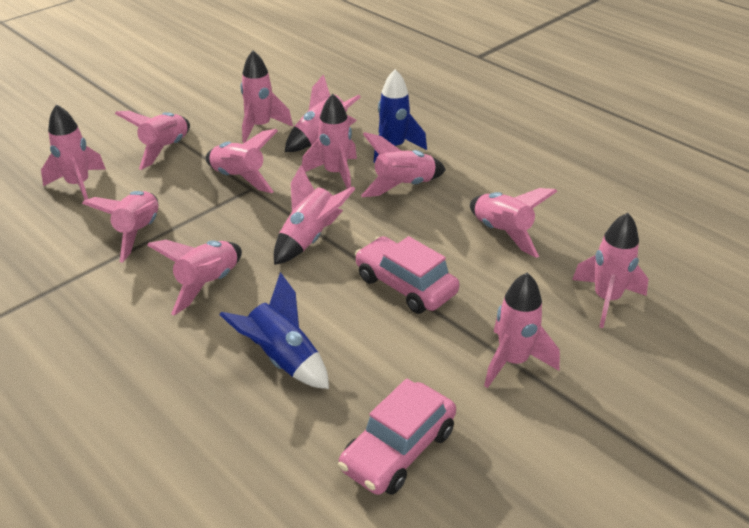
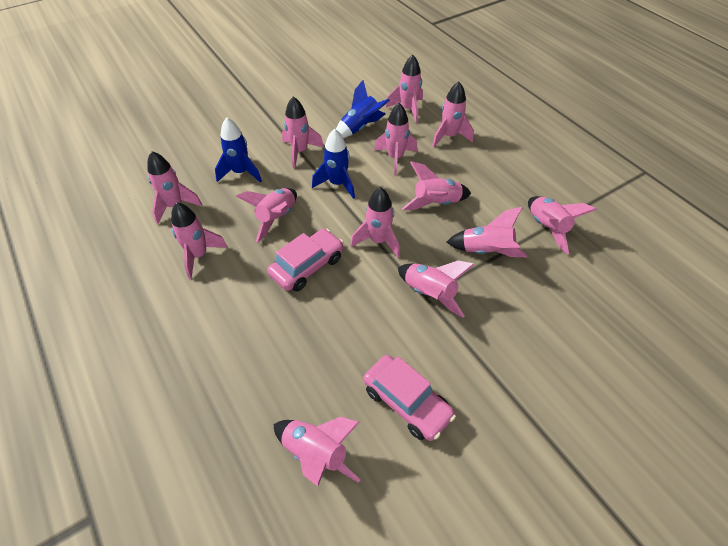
blue rocket: 2 -> 3

